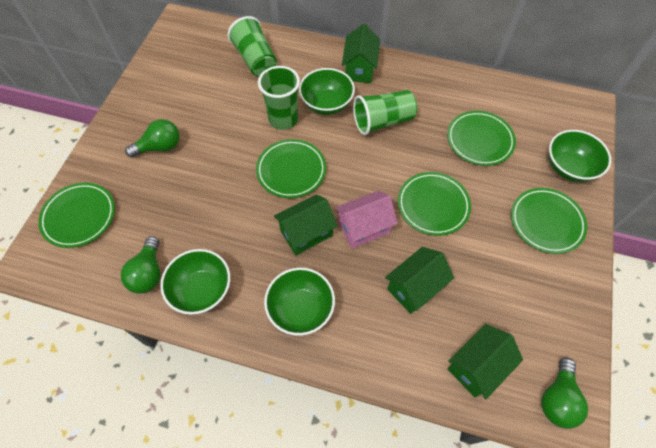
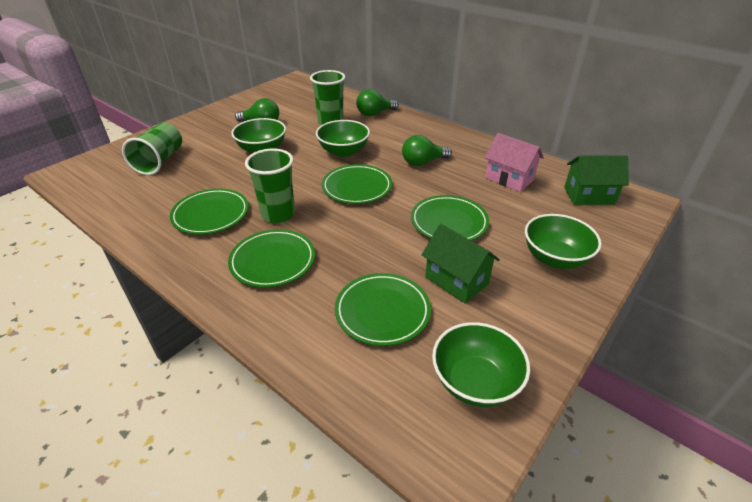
green house: 4 -> 2

